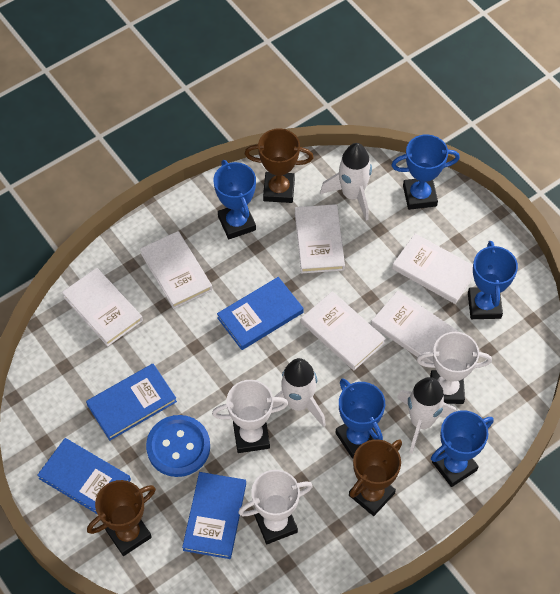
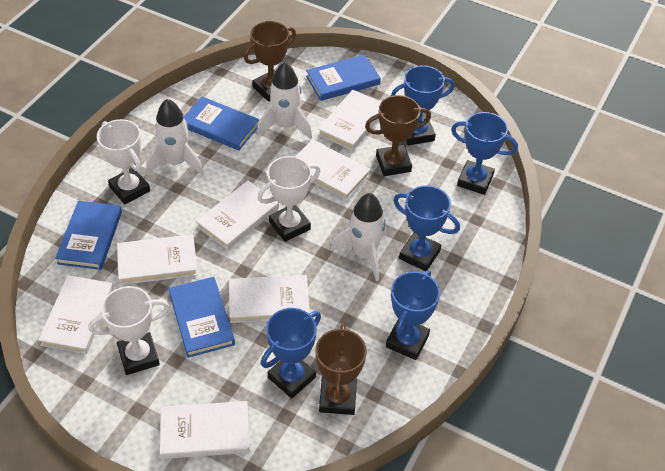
blue button: 1 -> 0
white book: 6 -> 7

